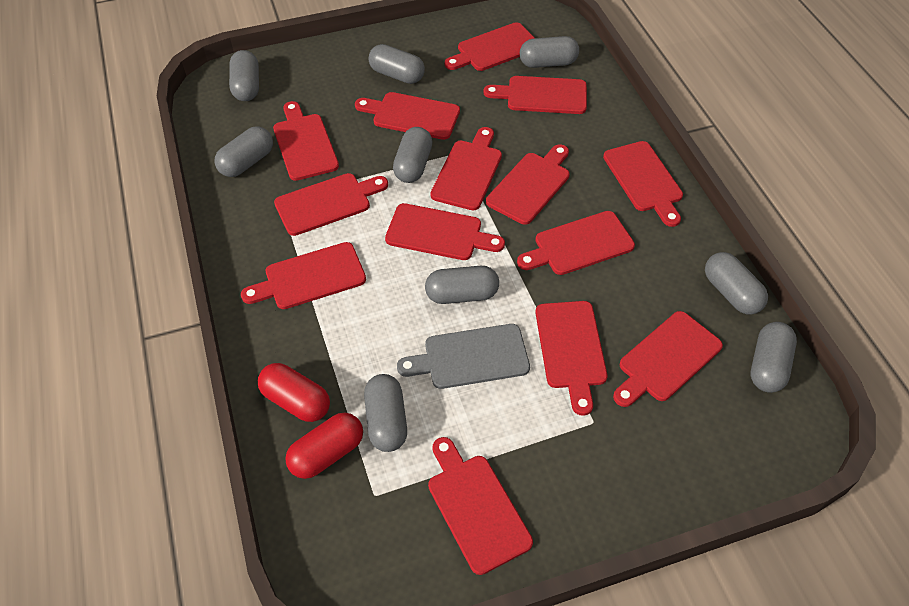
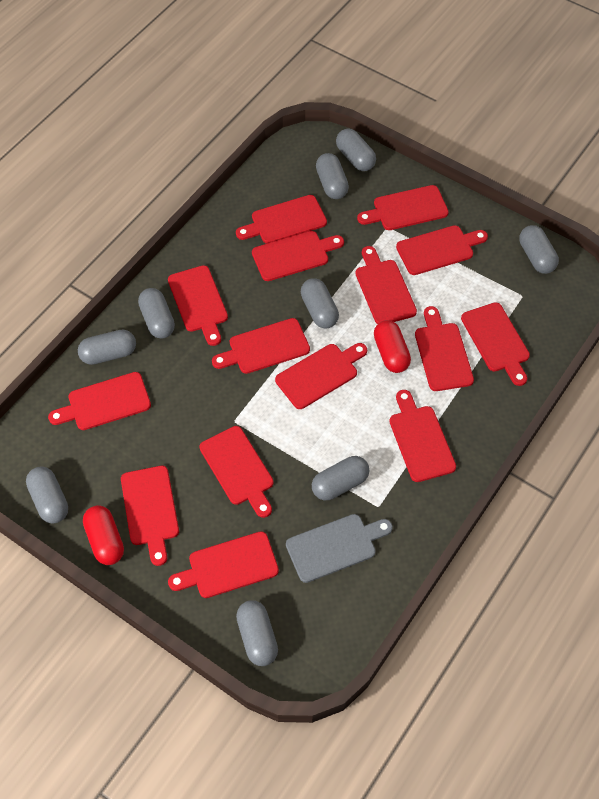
red cutting board: 14 -> 15

